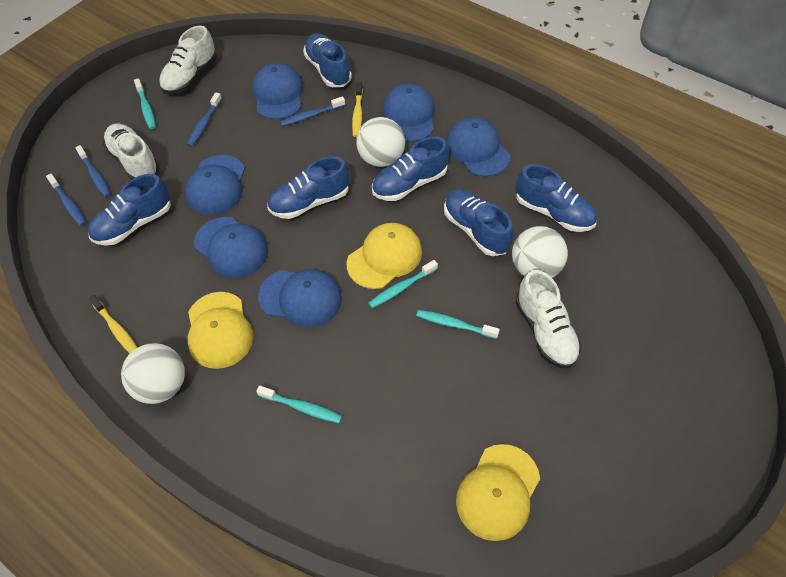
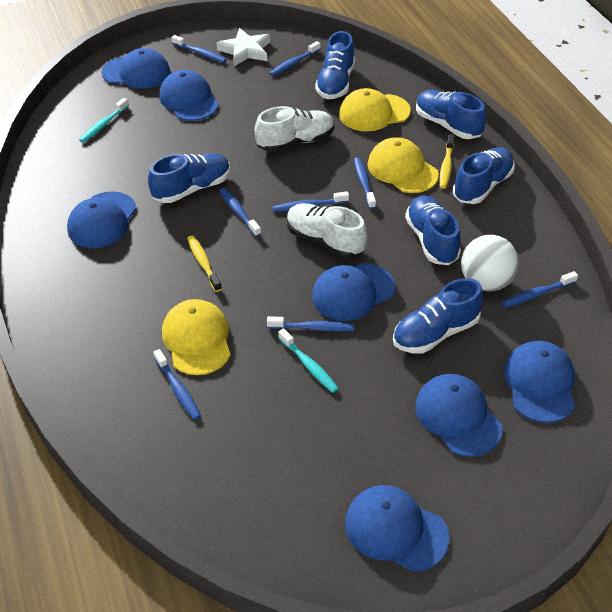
blue cap: 6 -> 7
blue toothbrush: 4 -> 8
turquoise toothbrush: 4 -> 2
white ball: 3 -> 1
white shoe: 3 -> 2
white star: 0 -> 1

